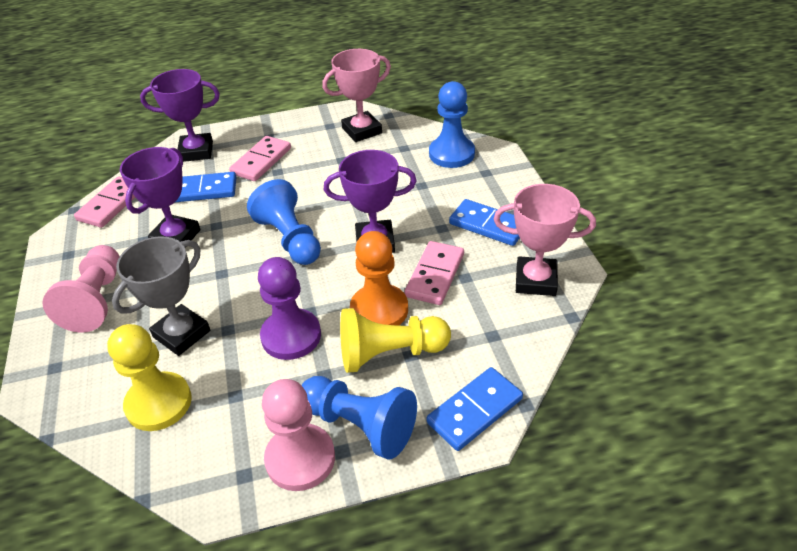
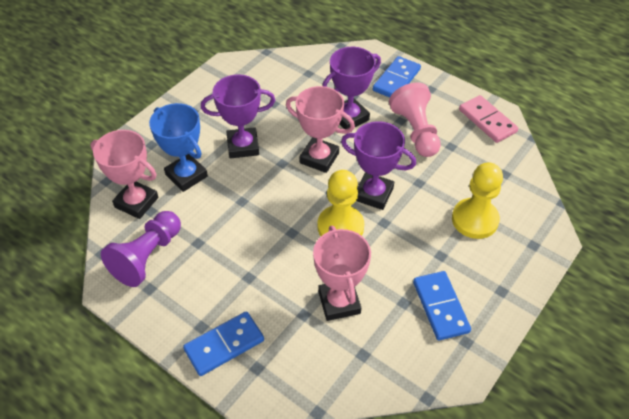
blue pawn: 3 -> 0
blue trophy: 0 -> 1
grey trophy: 1 -> 0
orange pawn: 1 -> 0
pink domino: 3 -> 1
pink pawn: 2 -> 1
pink trophy: 2 -> 3

